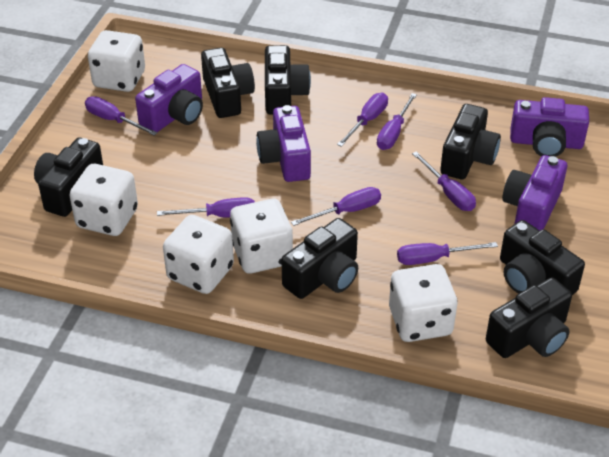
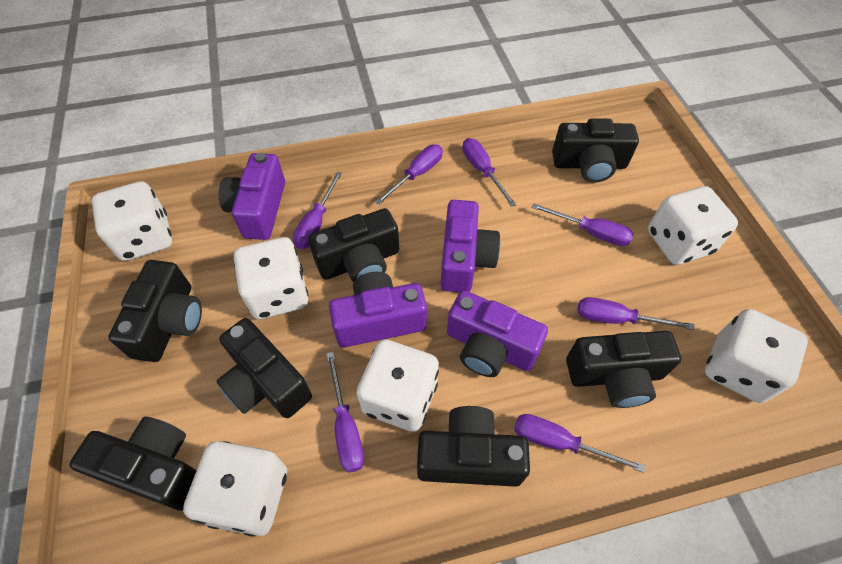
white dice: 5 -> 6

